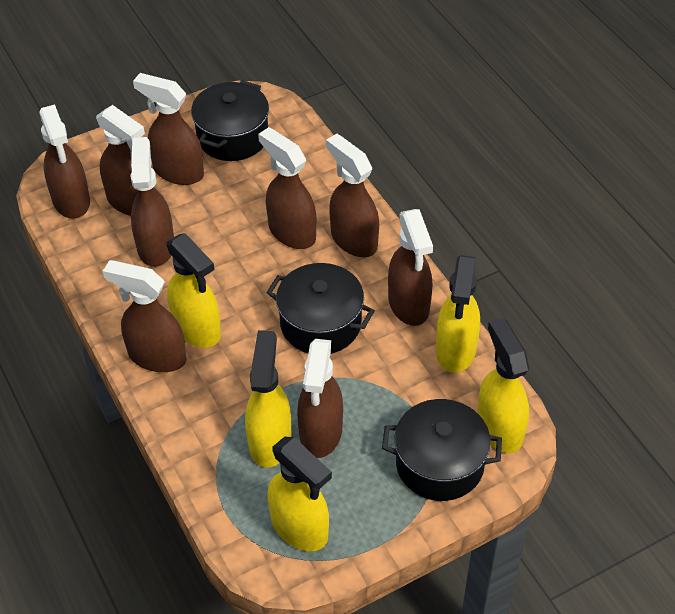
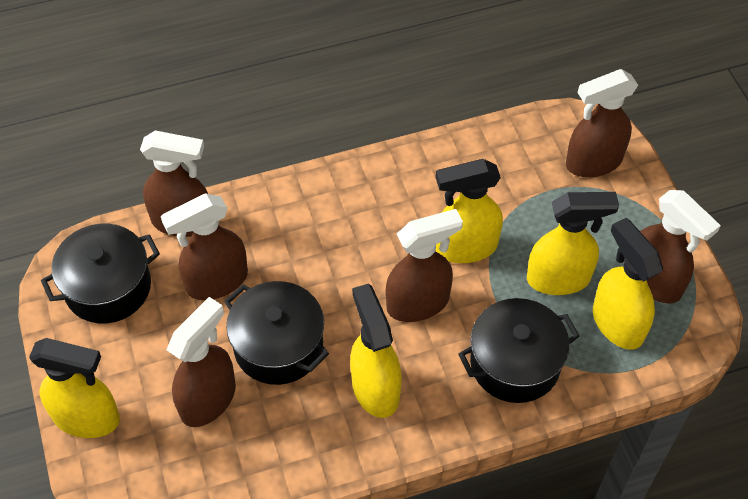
brown spray bottle: 9 -> 6

